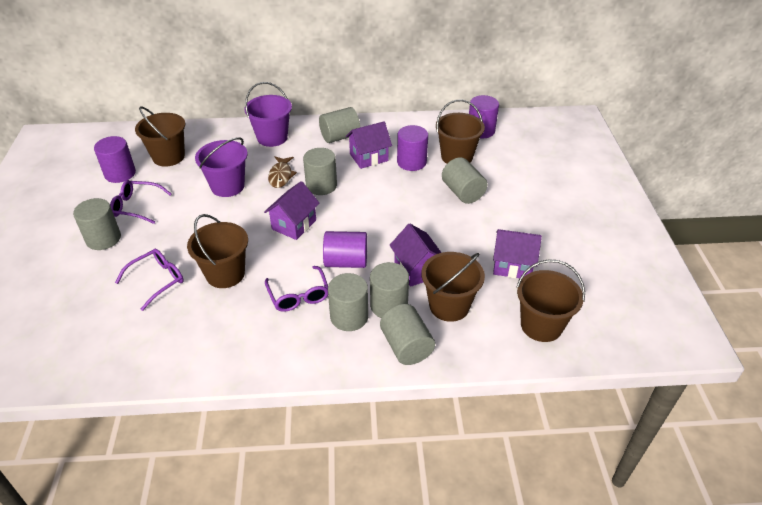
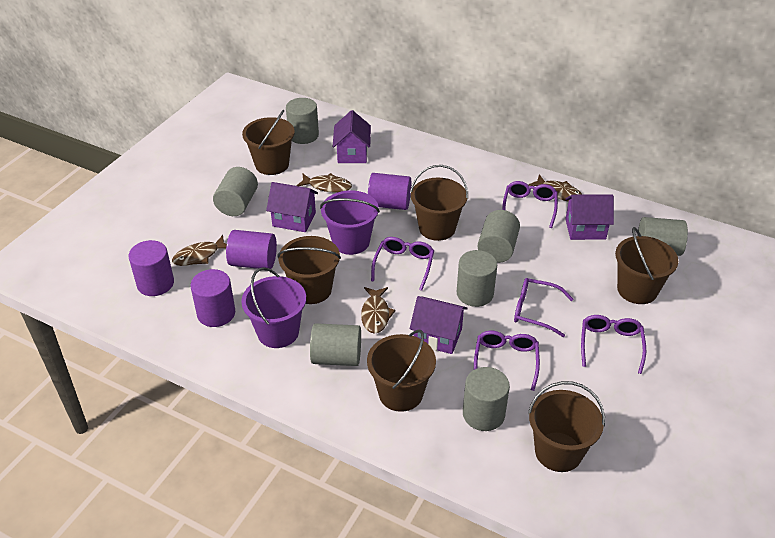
brown bucket: 5 -> 6
brown fish: 1 -> 4
purple glasses: 3 -> 5

